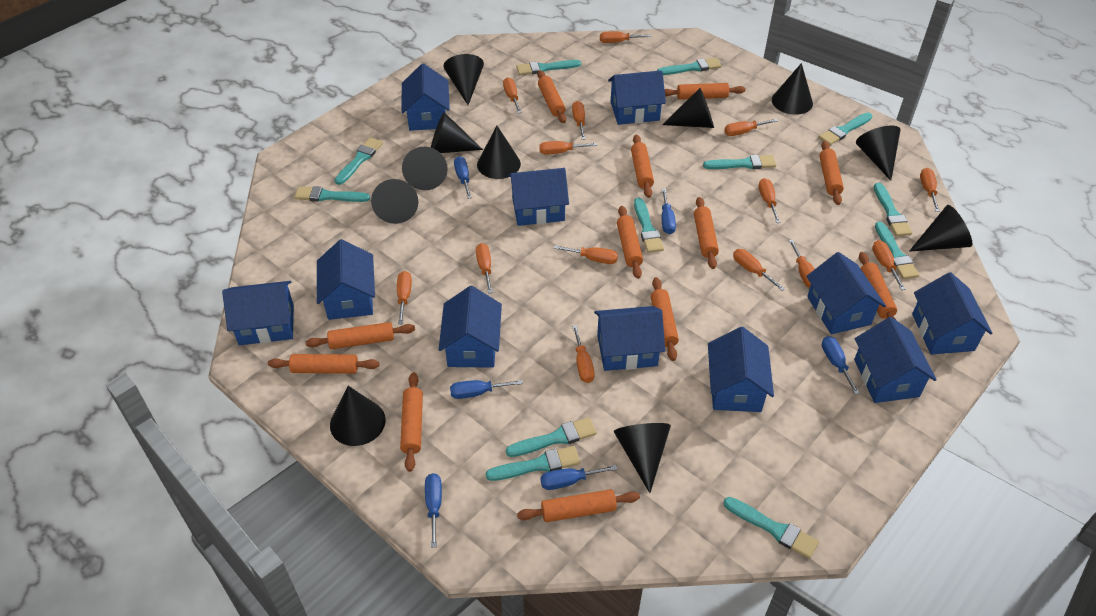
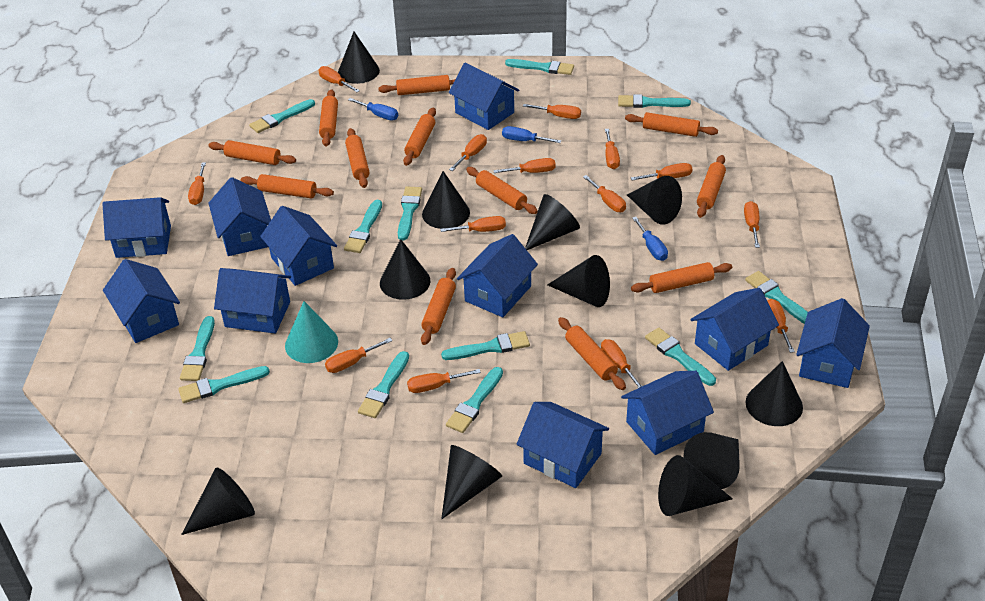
blue screwdriver: 6 -> 3
turquoise cone: 0 -> 1

